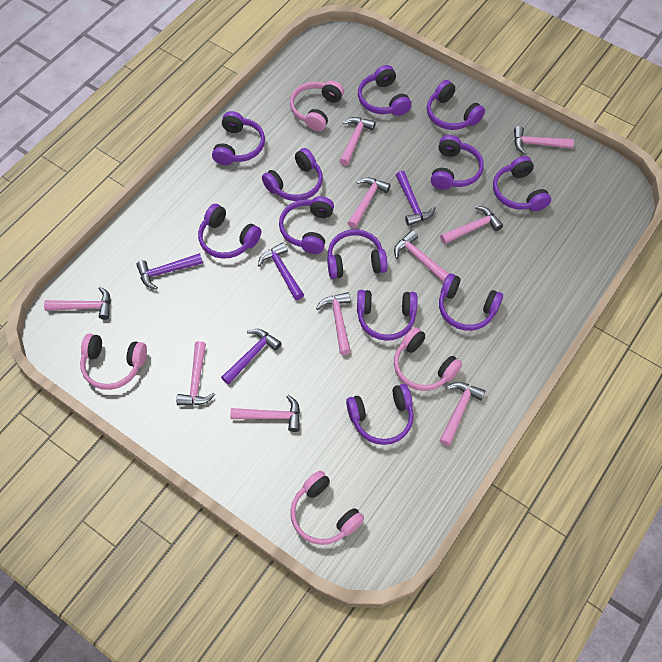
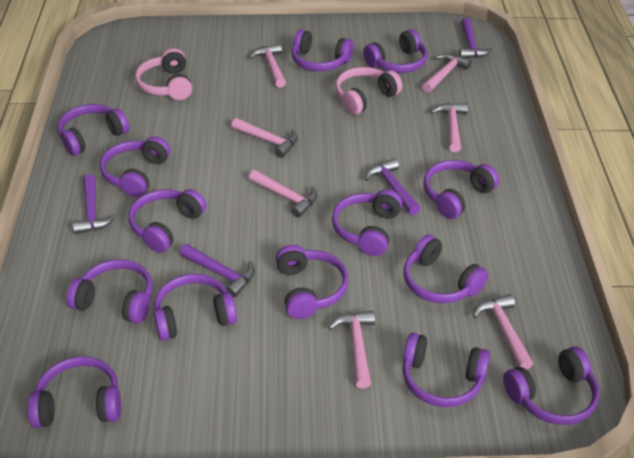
pink hammer: 10 -> 7
pink headphones: 4 -> 2
purple headphones: 12 -> 14

